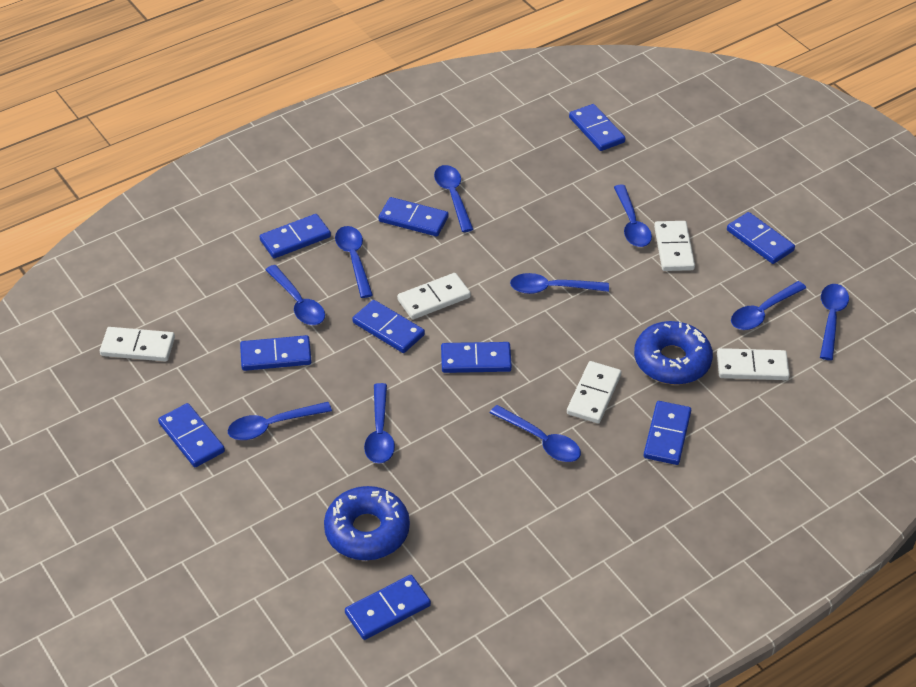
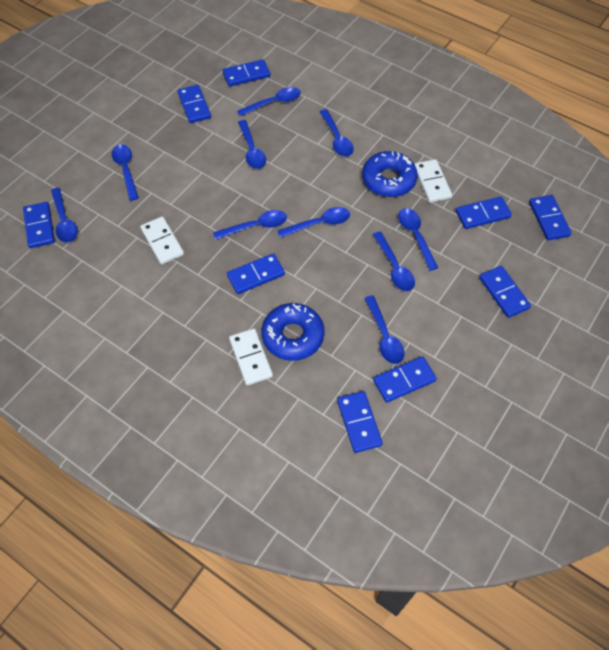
blue domino: 10 -> 9
white domino: 5 -> 3

